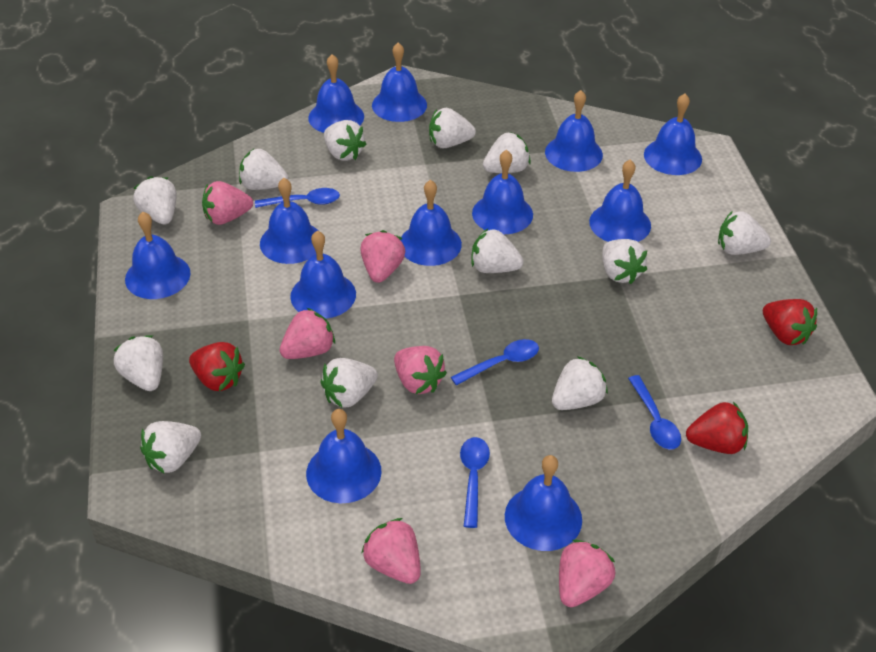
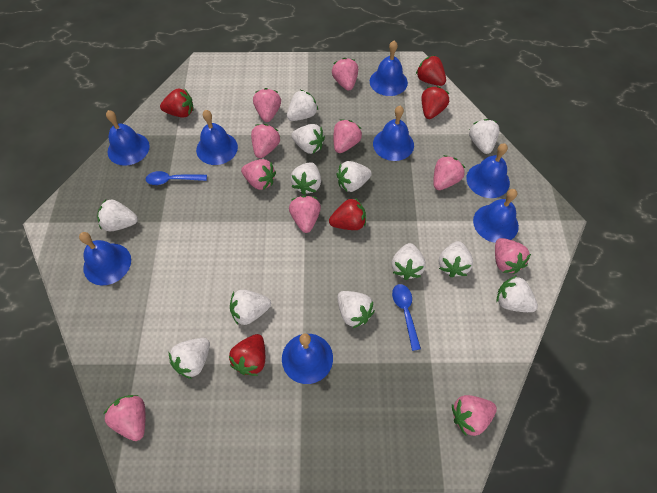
blue bell: 12 -> 8
blue spoon: 4 -> 2
pink strawberry: 6 -> 10
red strawberry: 3 -> 5

